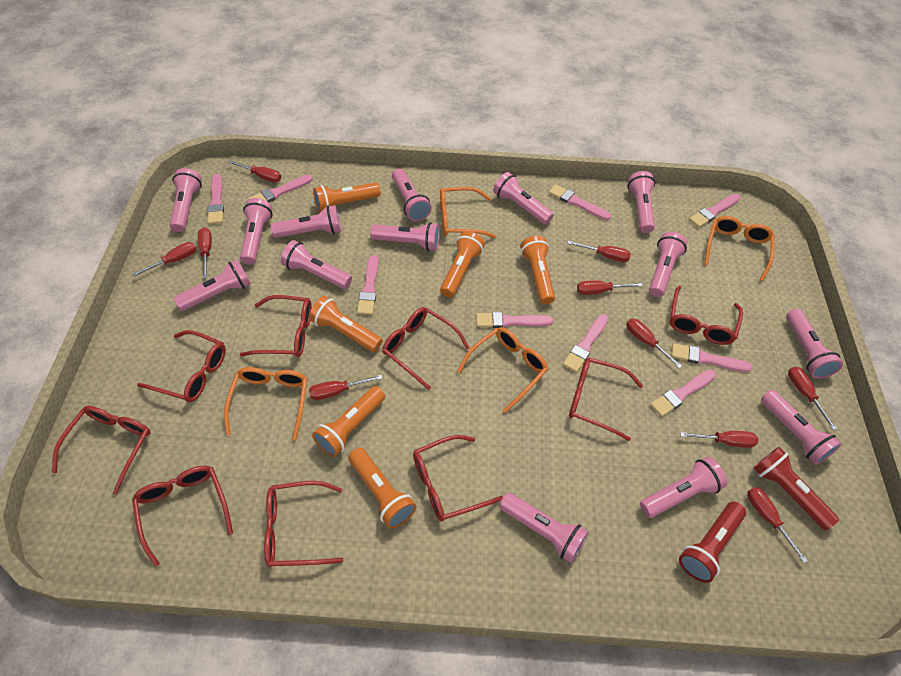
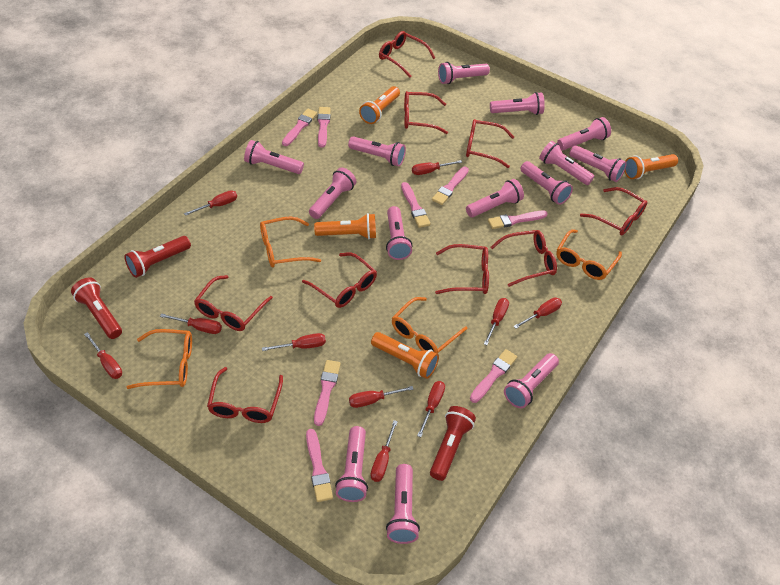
orange flashlight: 6 -> 4
pink brush: 9 -> 8
red flashlight: 2 -> 3

